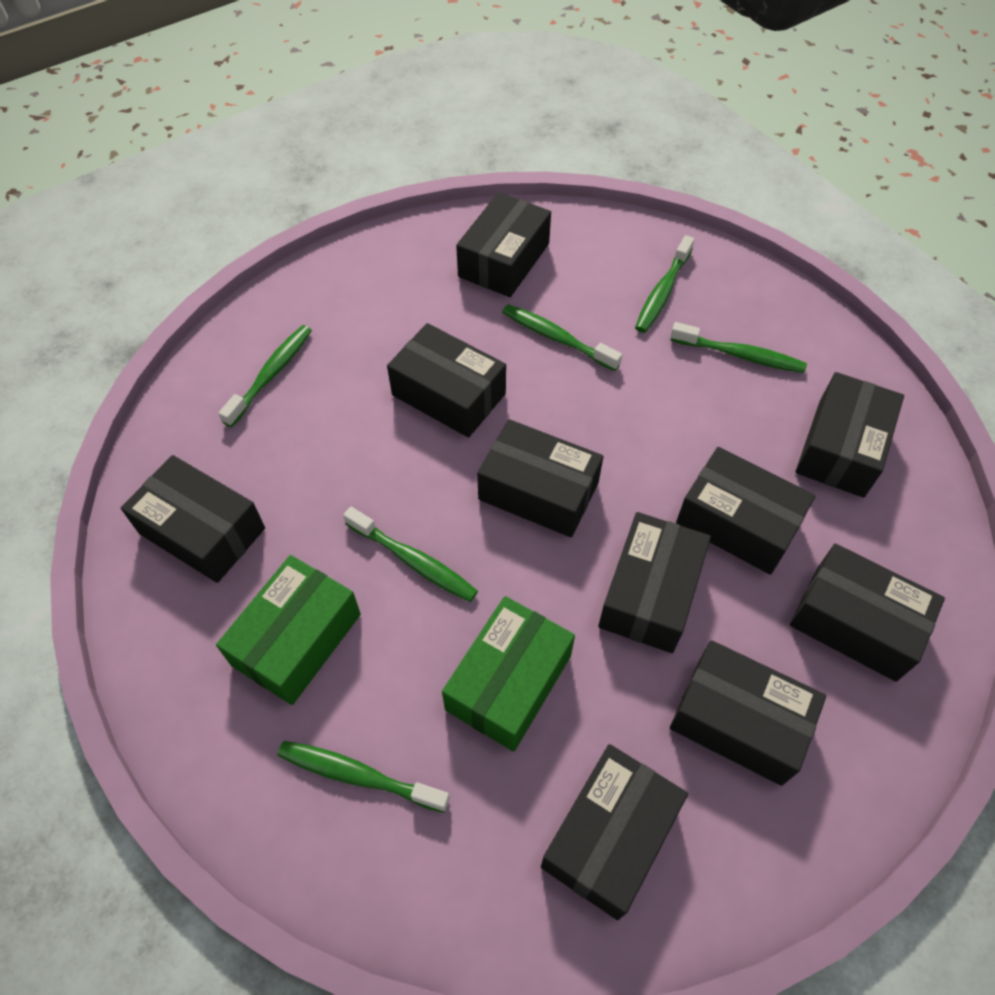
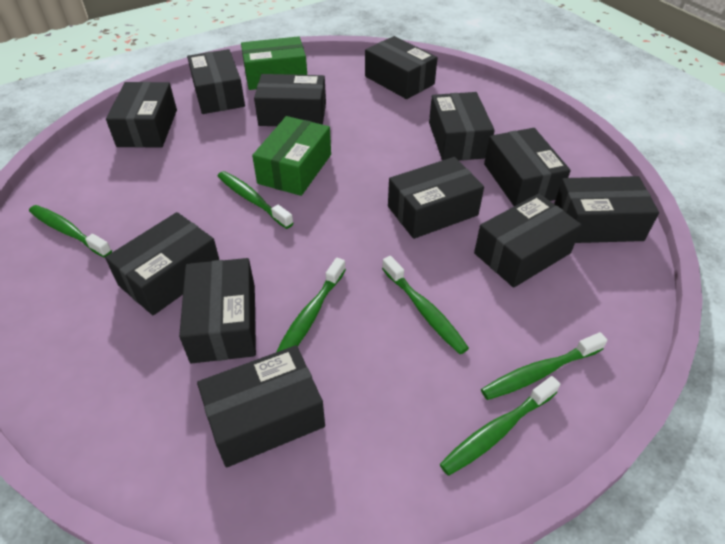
black box: 10 -> 12

